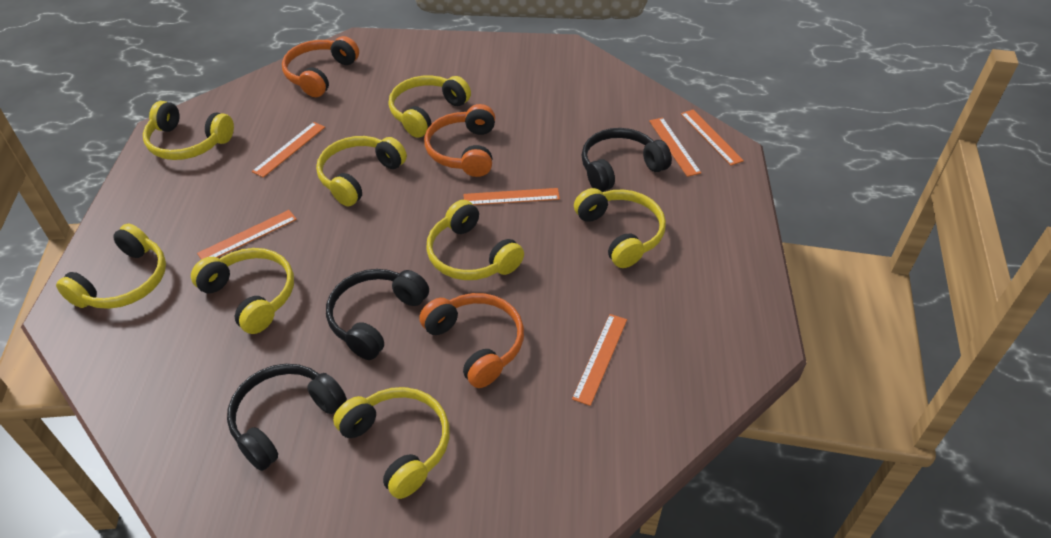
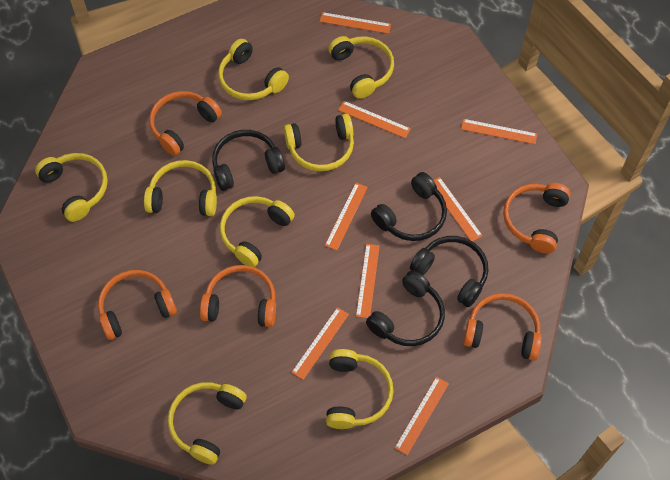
black headphones: 3 -> 4
orange headphones: 3 -> 5
orange ruler: 6 -> 8

